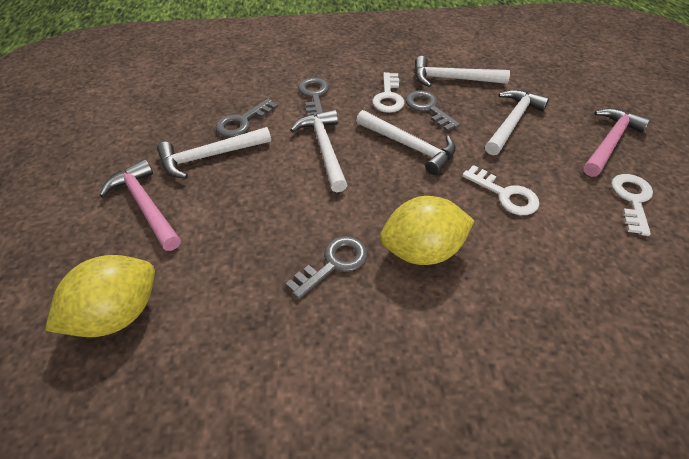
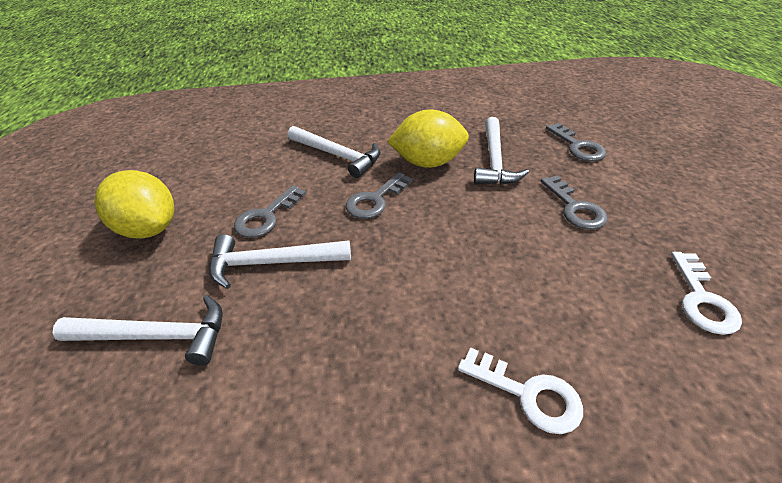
pink hammer: 2 -> 0
white hammer: 5 -> 4
white key: 3 -> 2

